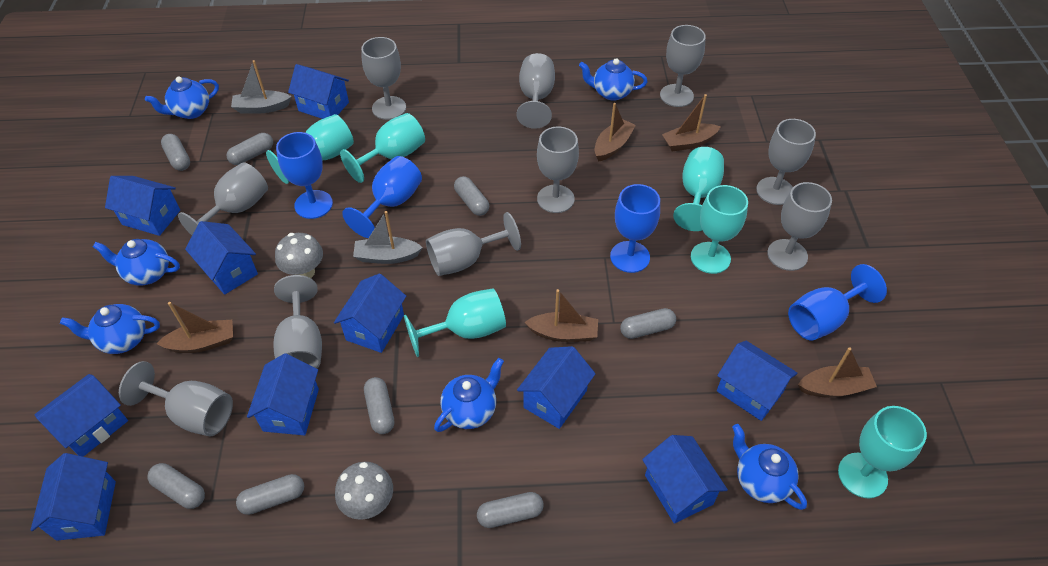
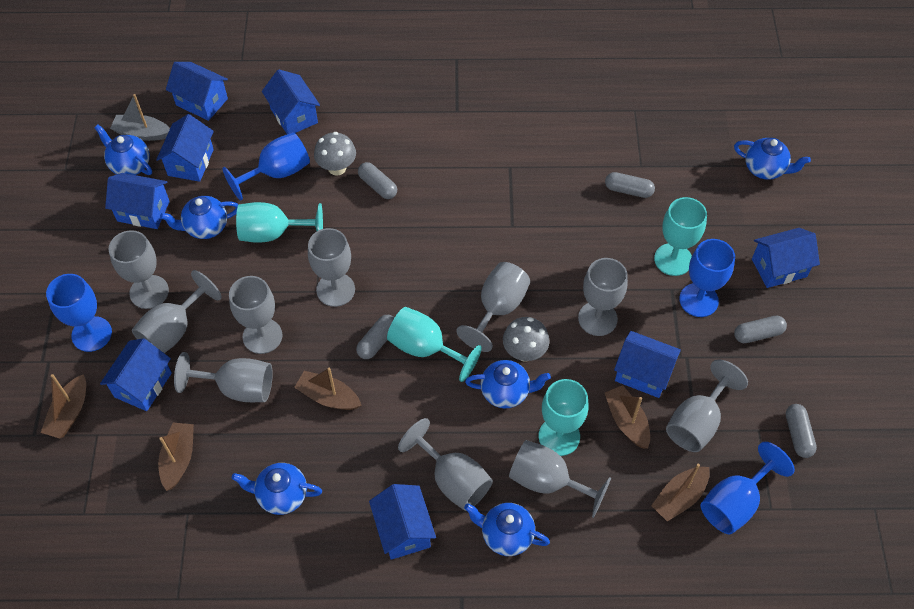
blue house: 10 -> 8
grey boat: 2 -> 1
grey capsule: 8 -> 5
turquoise goblet: 6 -> 4

